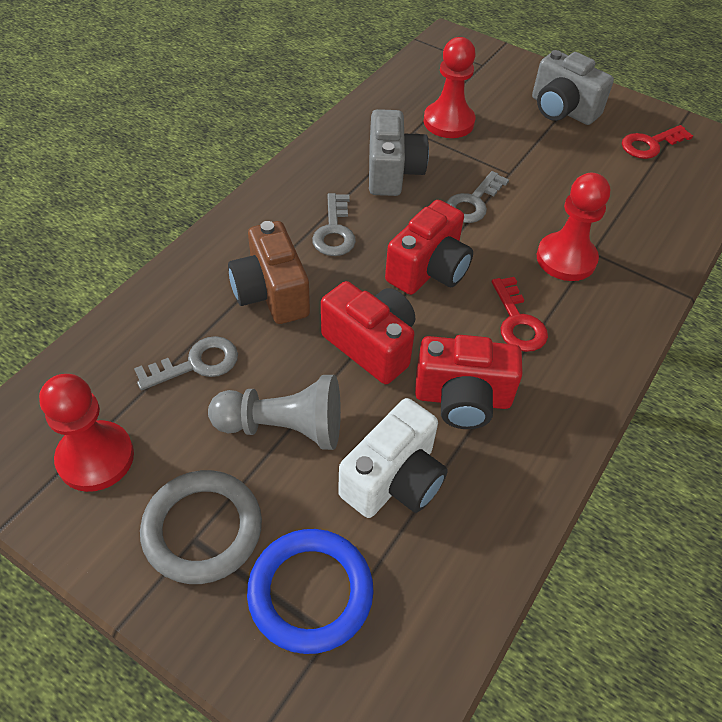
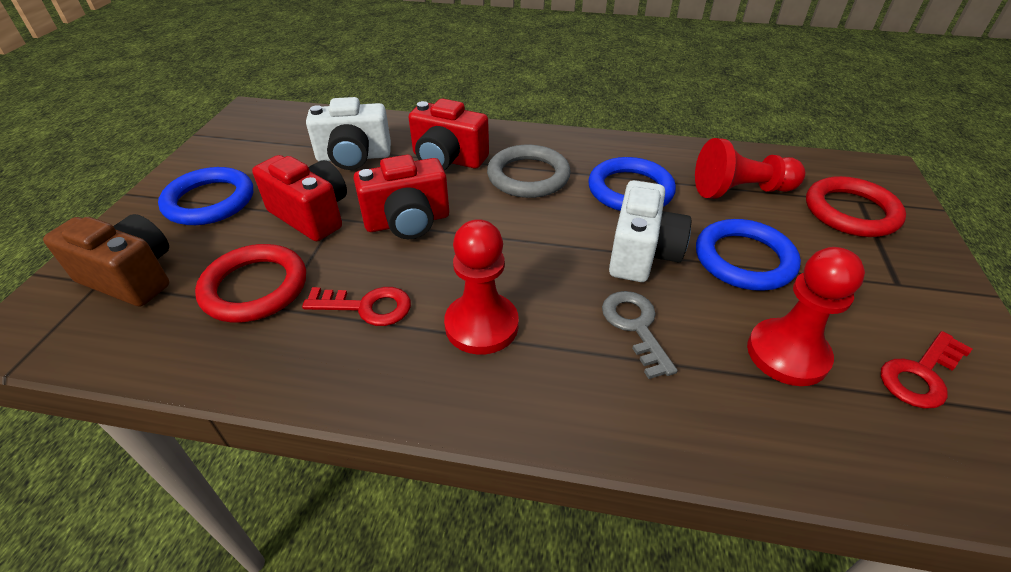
blue ring: 1 -> 3
grey camera: 2 -> 0
grey key: 3 -> 1
grey pawn: 1 -> 0
red ring: 0 -> 2
white camera: 1 -> 2

